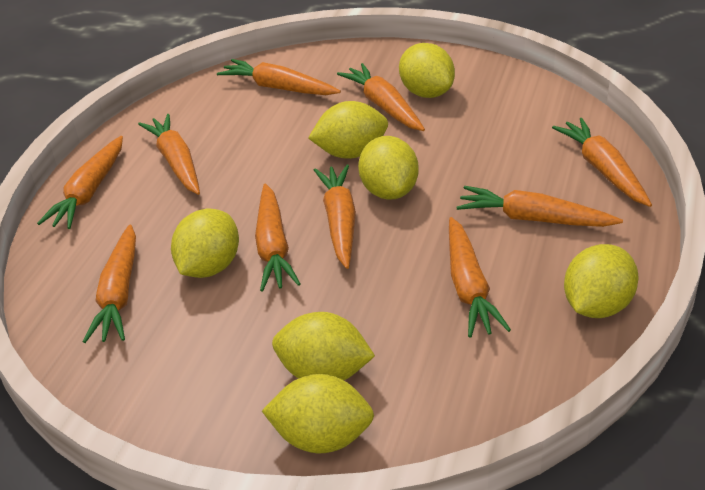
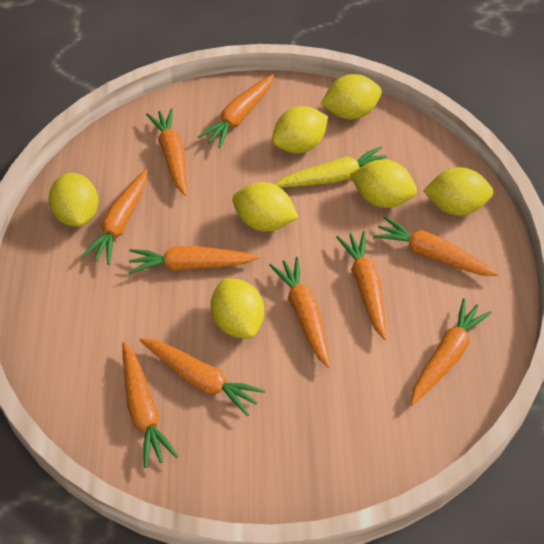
yellow carrot: 0 -> 1

